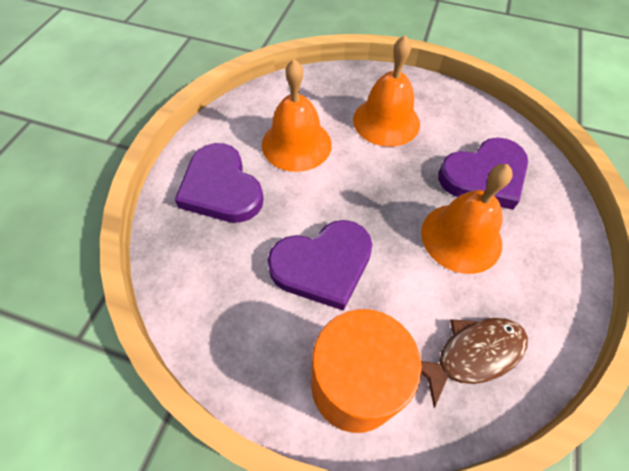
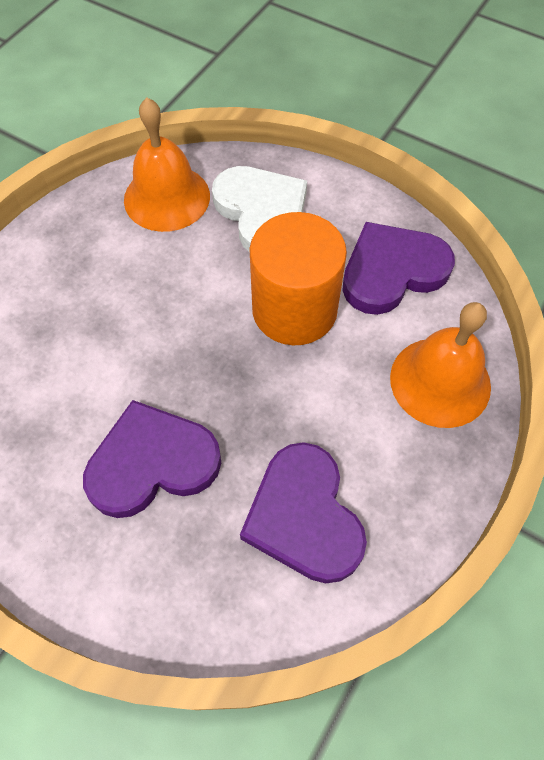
brown fish: 1 -> 0
orange bell: 3 -> 2
white heart: 0 -> 1

